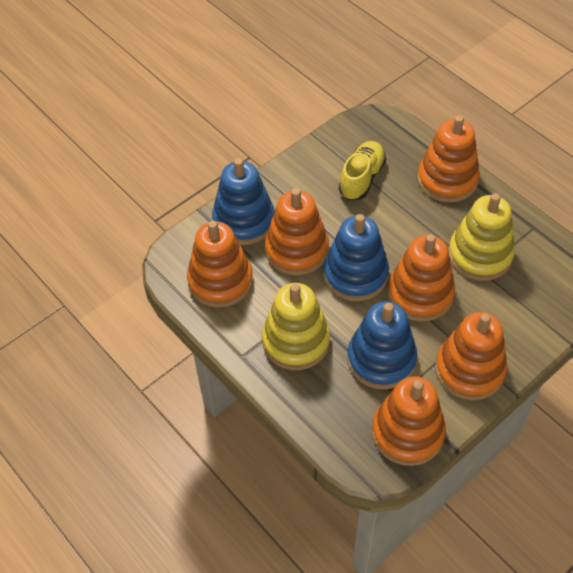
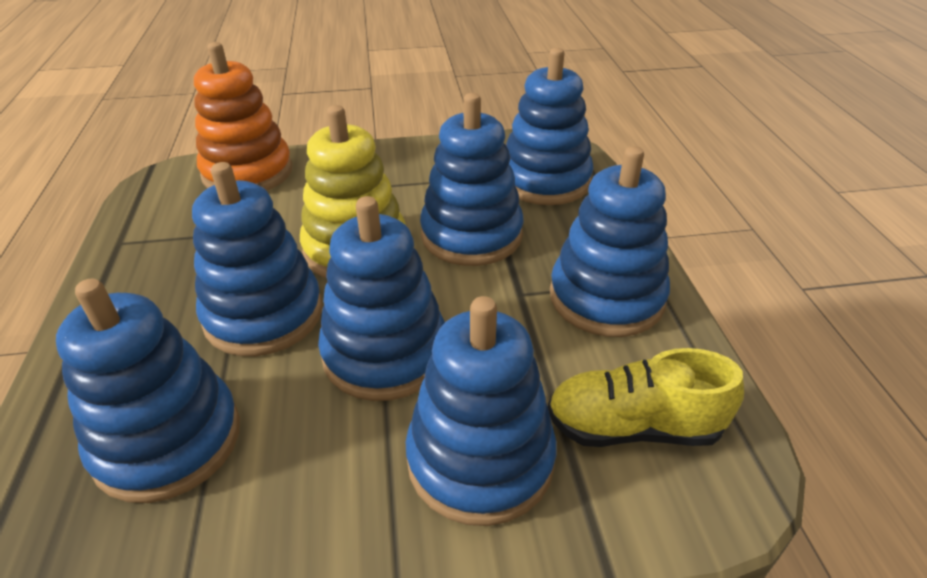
blue stacking toy: 3 -> 7
orange stacking toy: 6 -> 1
yellow stacking toy: 2 -> 1

